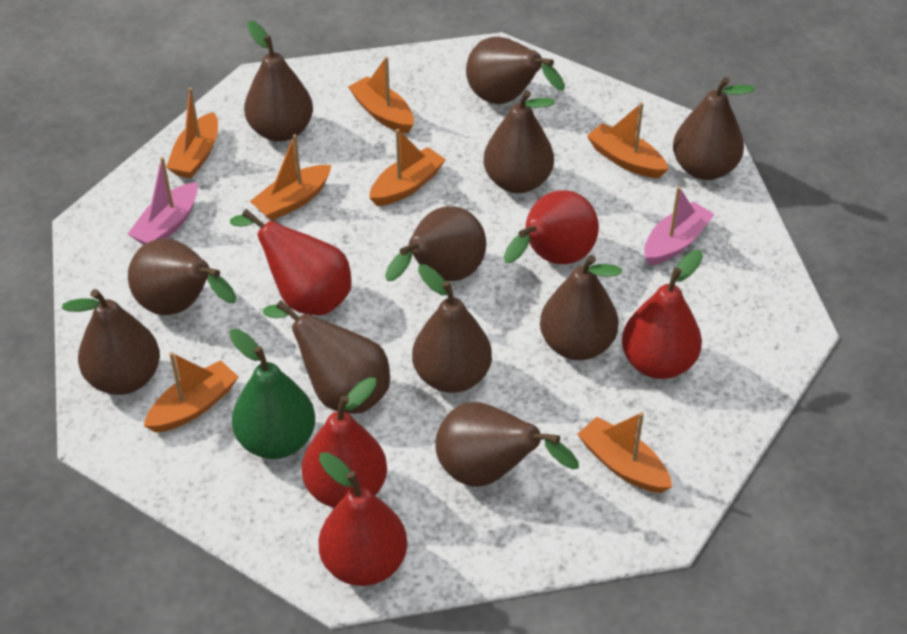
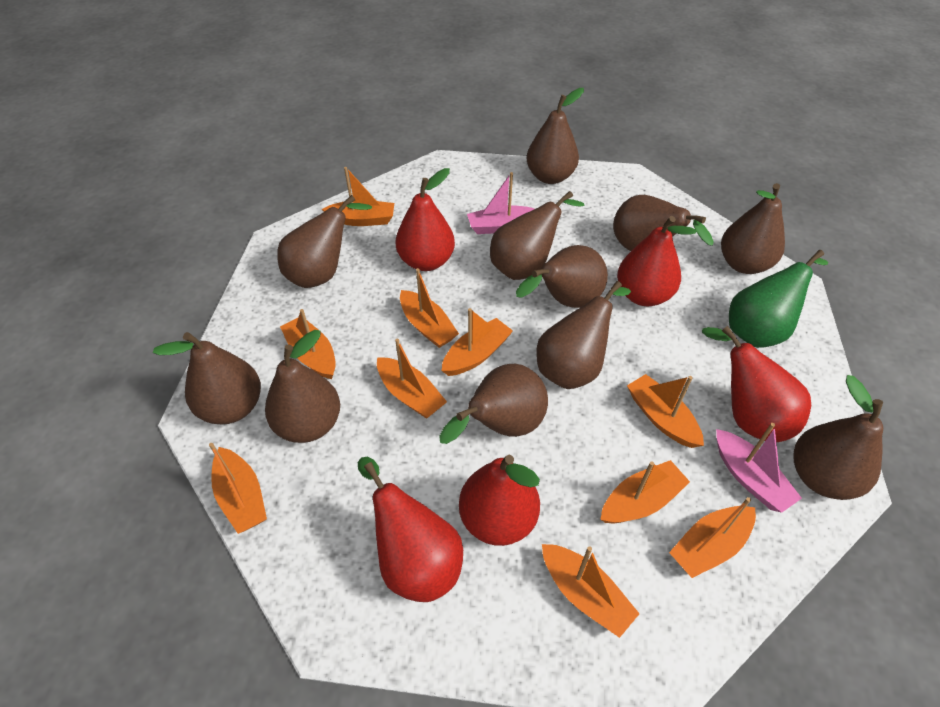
orange boat: 7 -> 10

